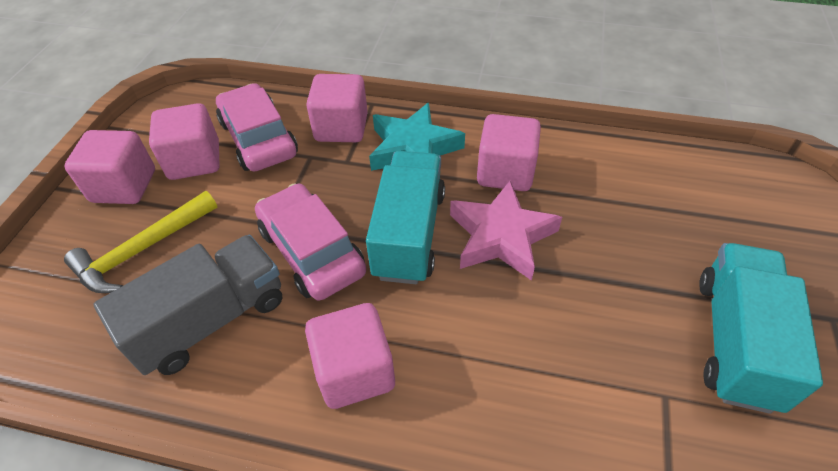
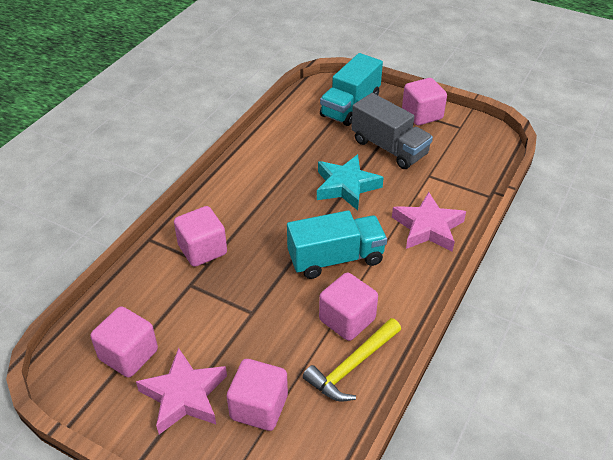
pink car: 2 -> 0
pink star: 1 -> 2

